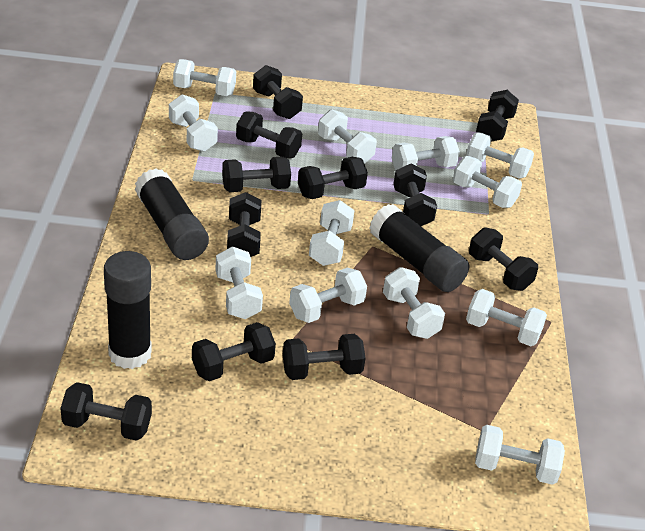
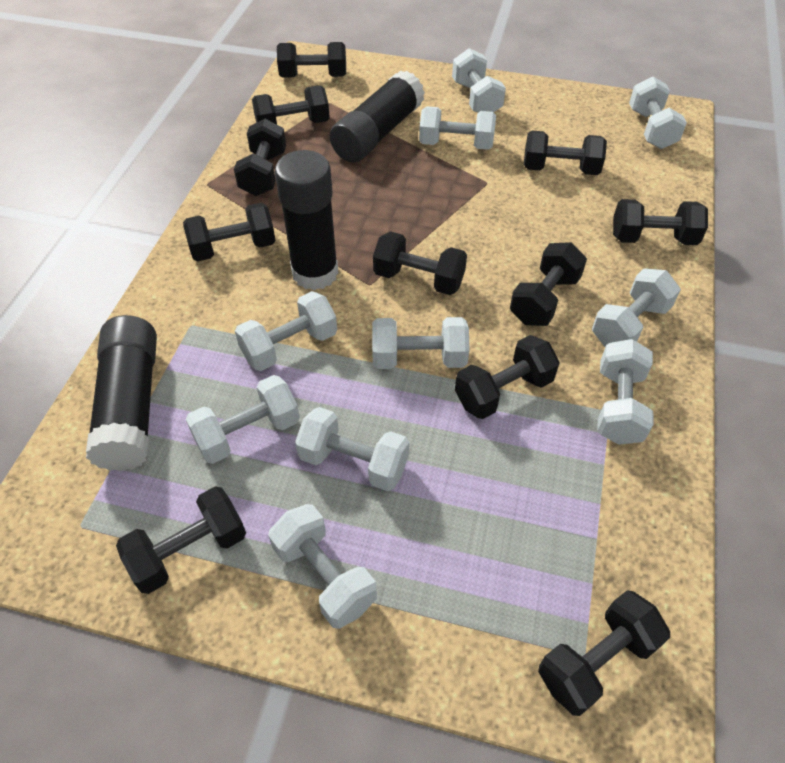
white dumbbell: 12 -> 10

